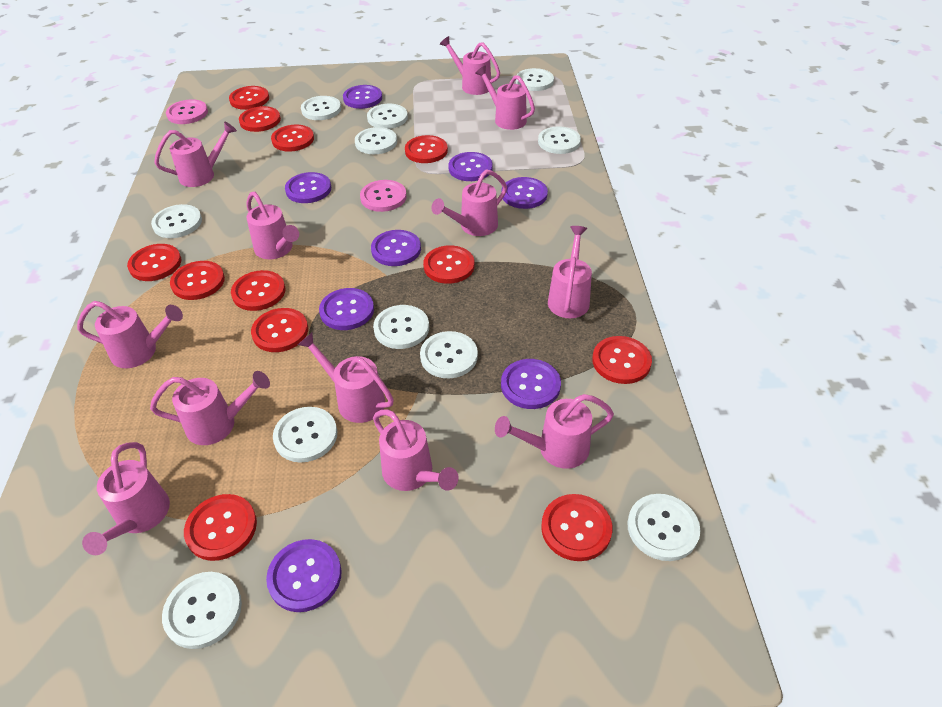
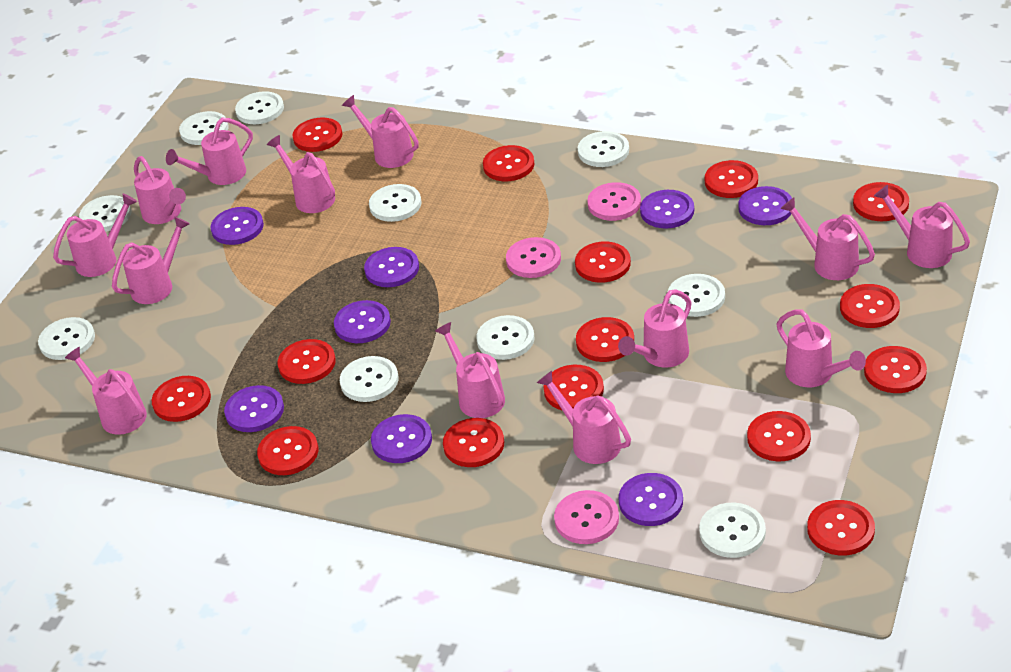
pink button: 2 -> 3
pink watering can: 12 -> 13
red button: 12 -> 15
white button: 11 -> 10

